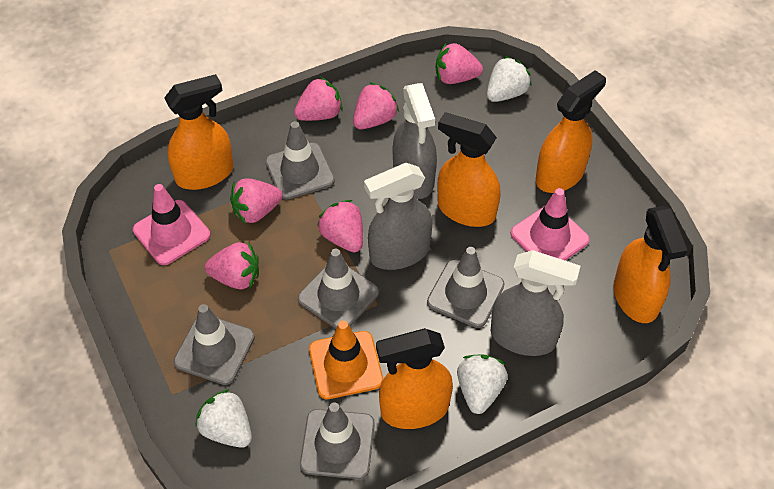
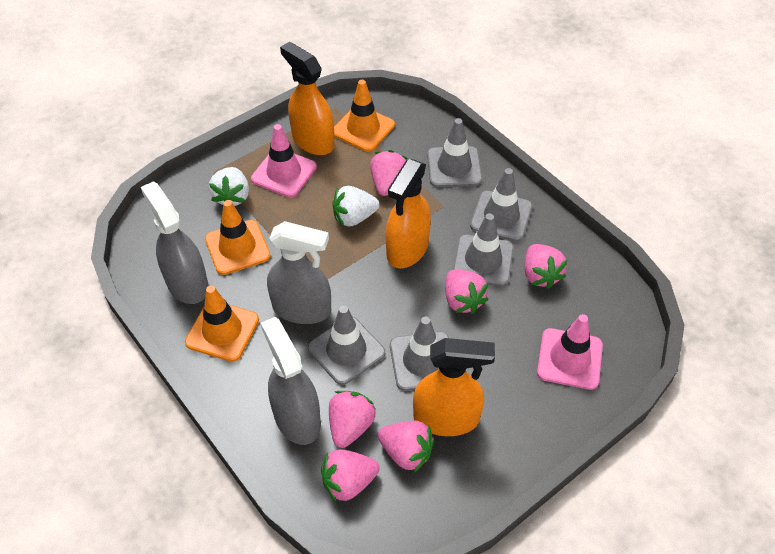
orange spray bottle: 5 -> 3
orange traffic cone: 1 -> 3
white strawberry: 3 -> 2

